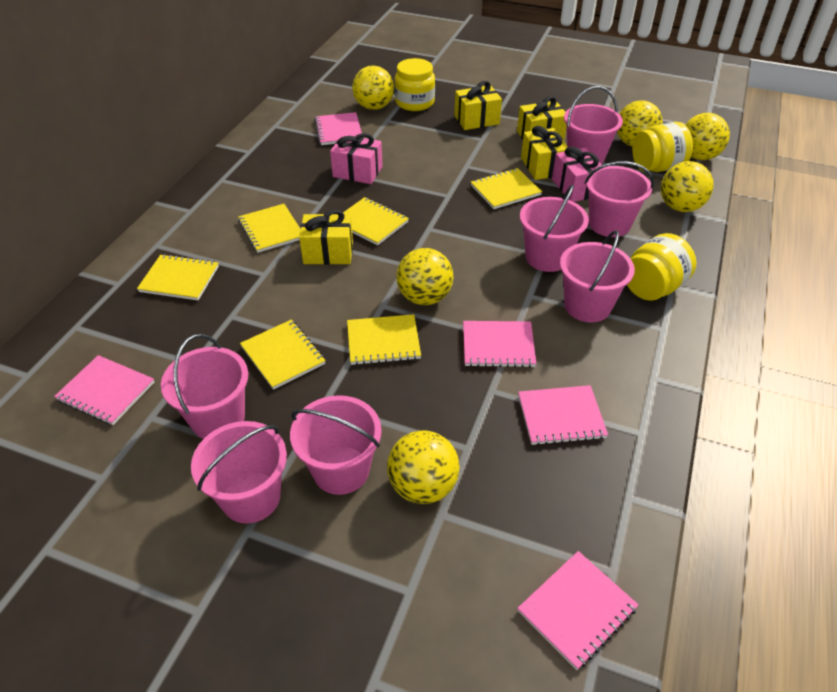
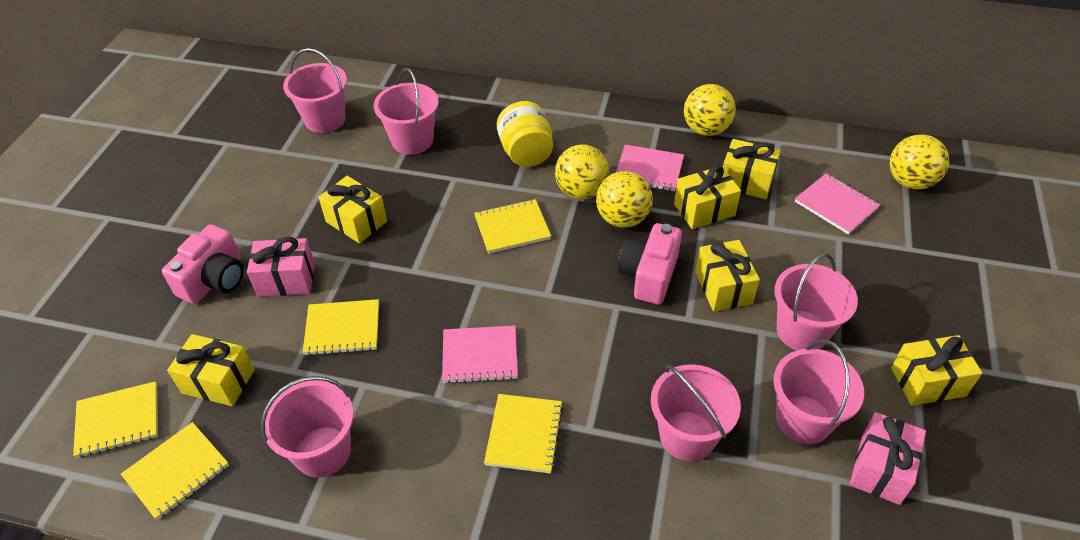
pink bucket: 7 -> 6
pink camera: 0 -> 2
pink notebook: 5 -> 3
yellow ball: 6 -> 4
yellow gift: 4 -> 6
yellow jar: 3 -> 1
yellow notebook: 6 -> 5

